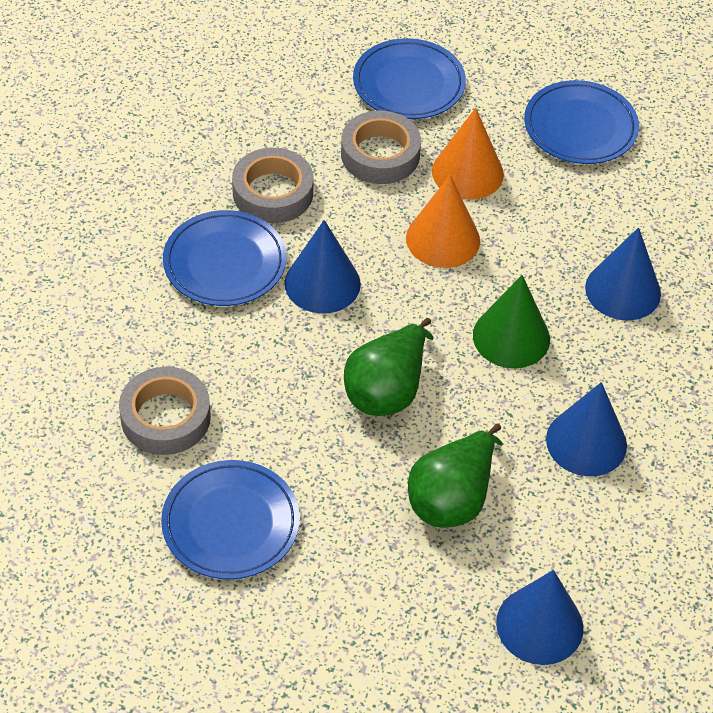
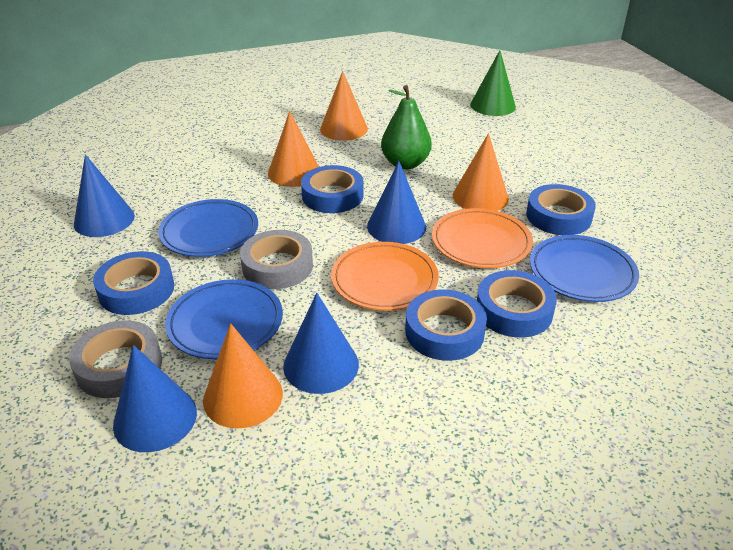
blue plate: 4 -> 3
blue tape: 0 -> 5
green pear: 2 -> 1
grey tape: 3 -> 2
orange cone: 2 -> 4
orange plate: 0 -> 2

